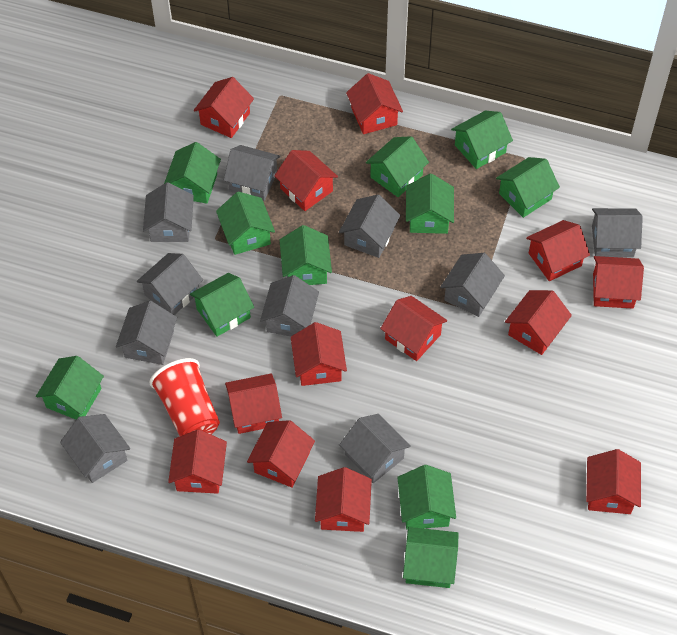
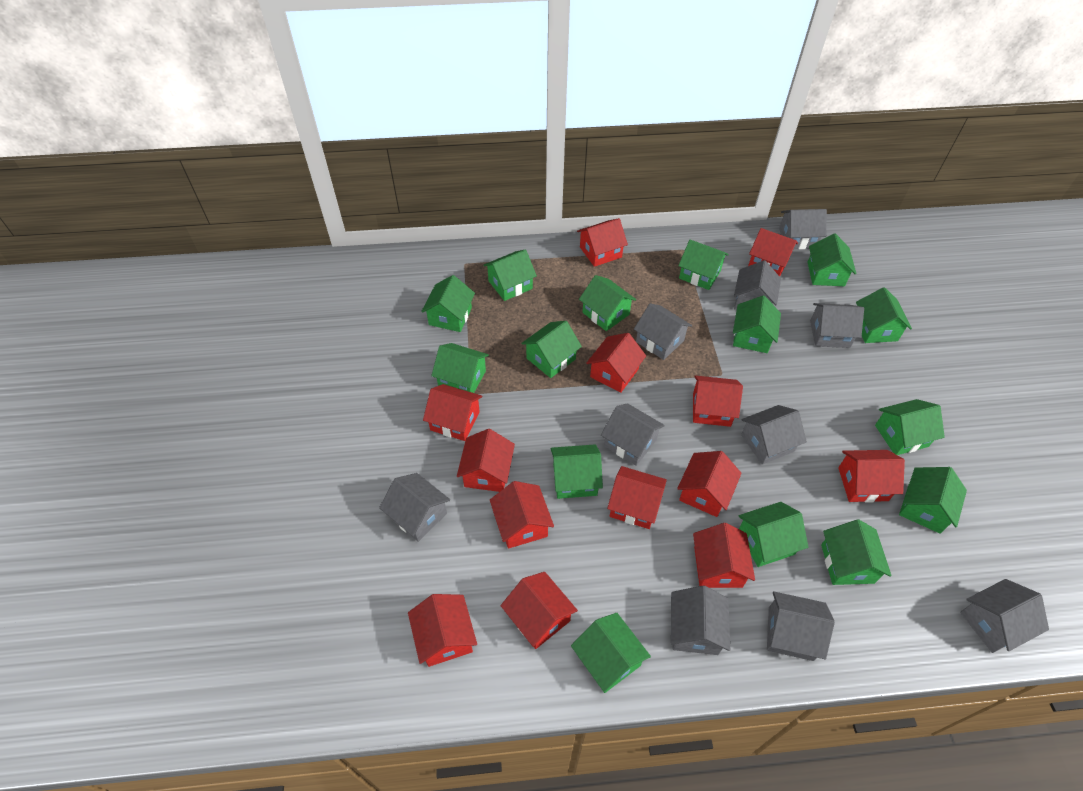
green house: 11 -> 15
red cup: 1 -> 0

